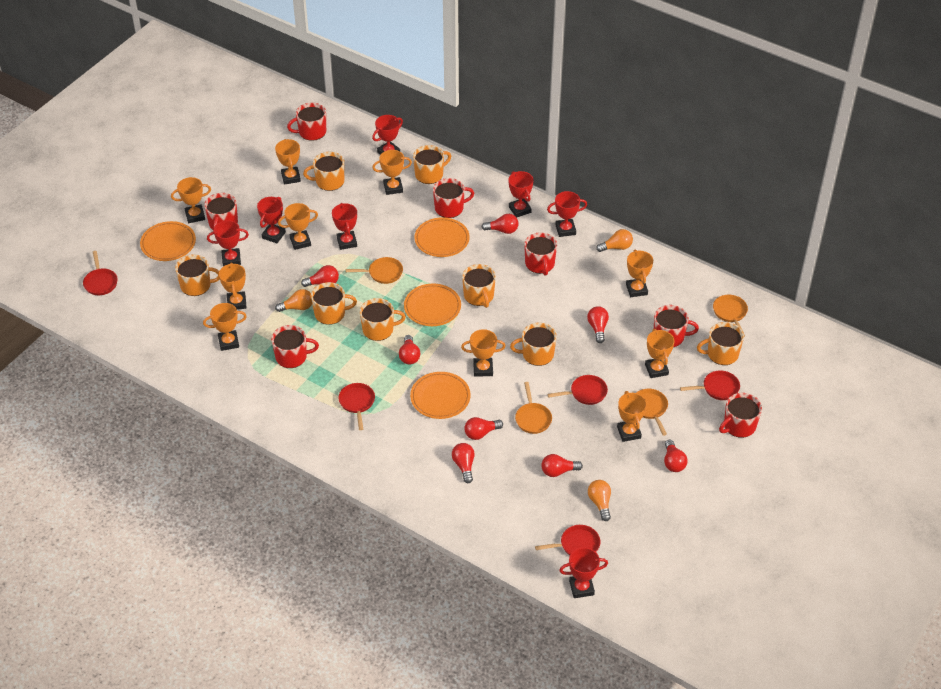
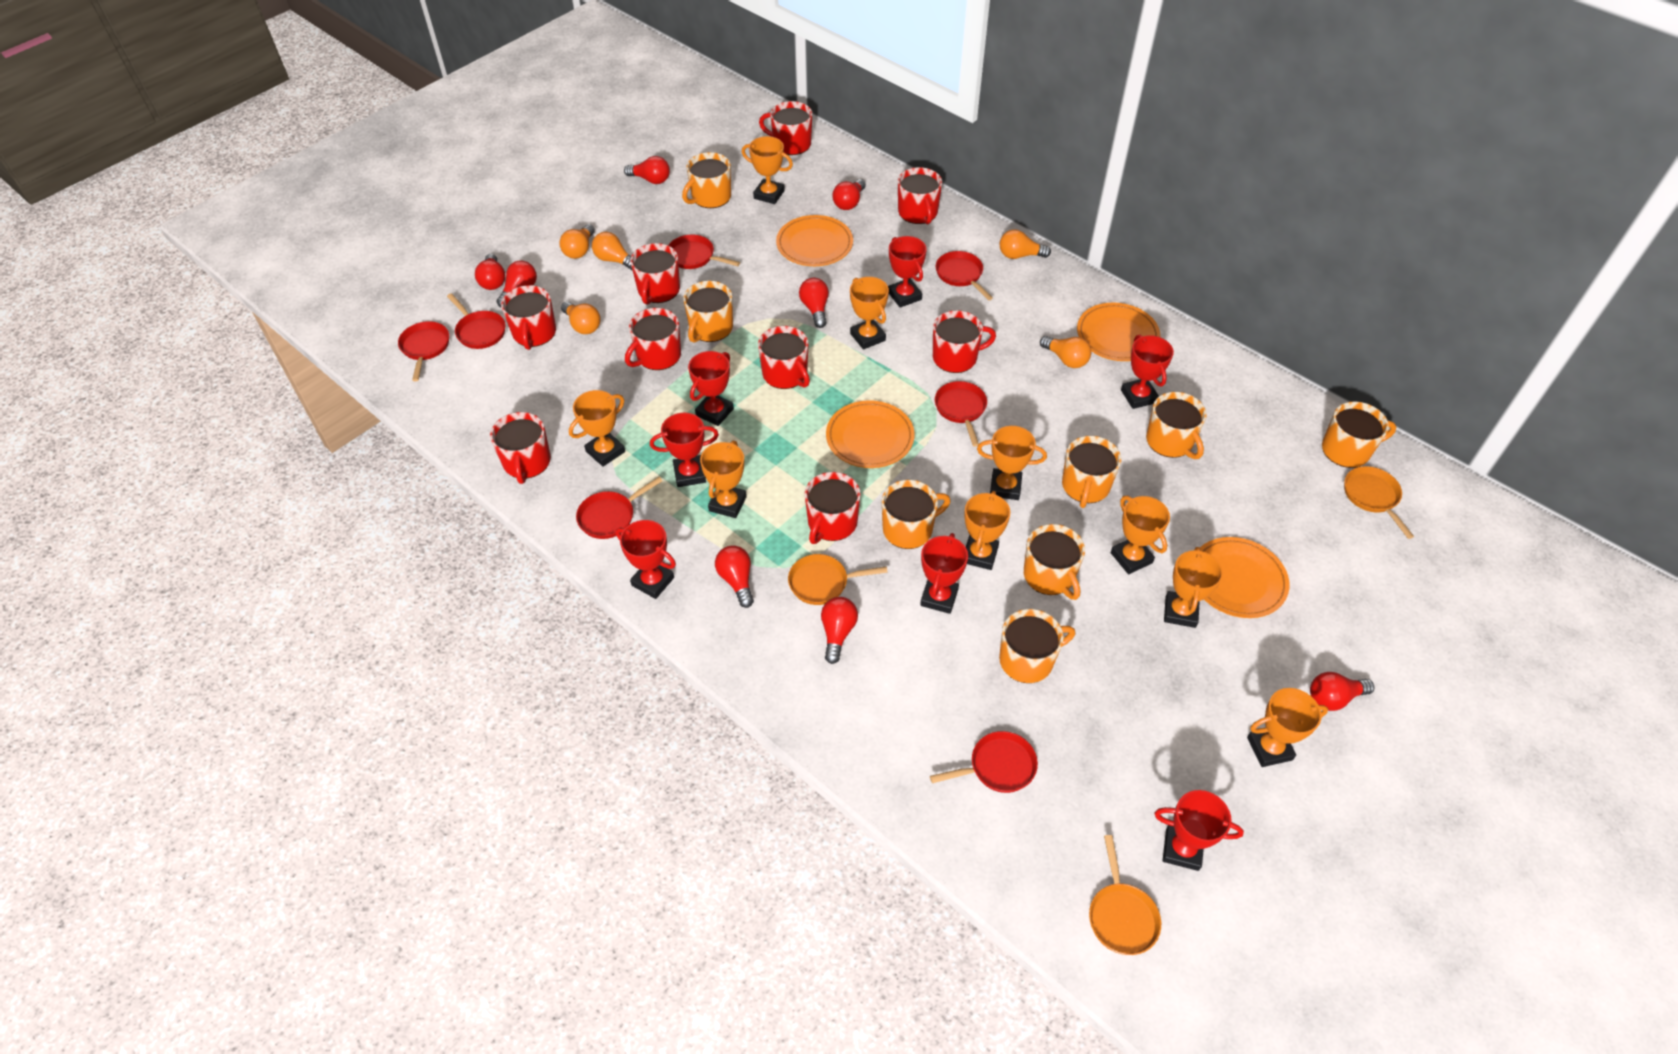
orange light bulb: 3 -> 5
orange pan: 4 -> 3
orange trophy: 10 -> 9
red mug: 7 -> 9
red pan: 5 -> 7

